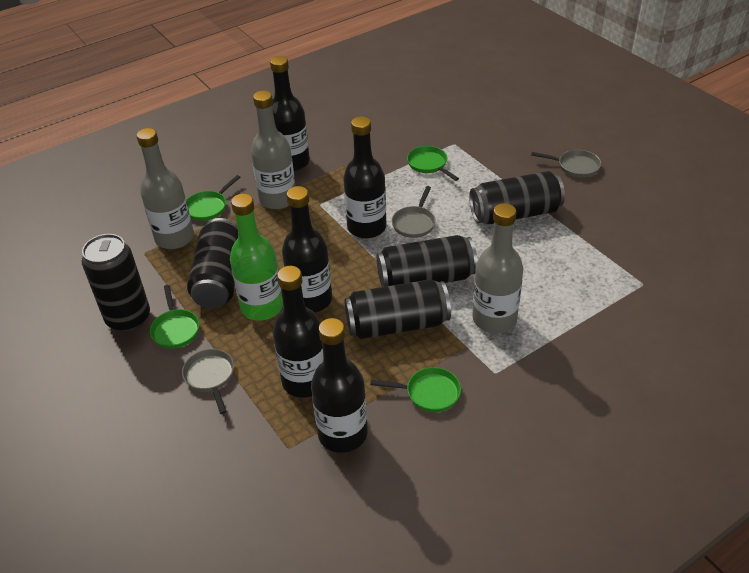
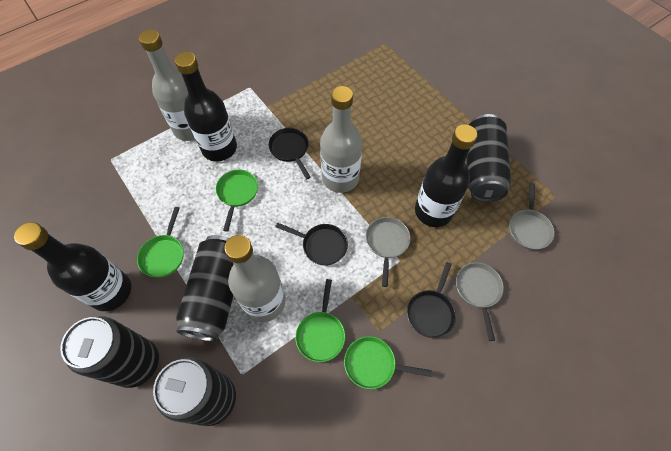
black bottle: 5 -> 3
black can: 5 -> 4
black pan: 0 -> 3
green bottle: 1 -> 0

